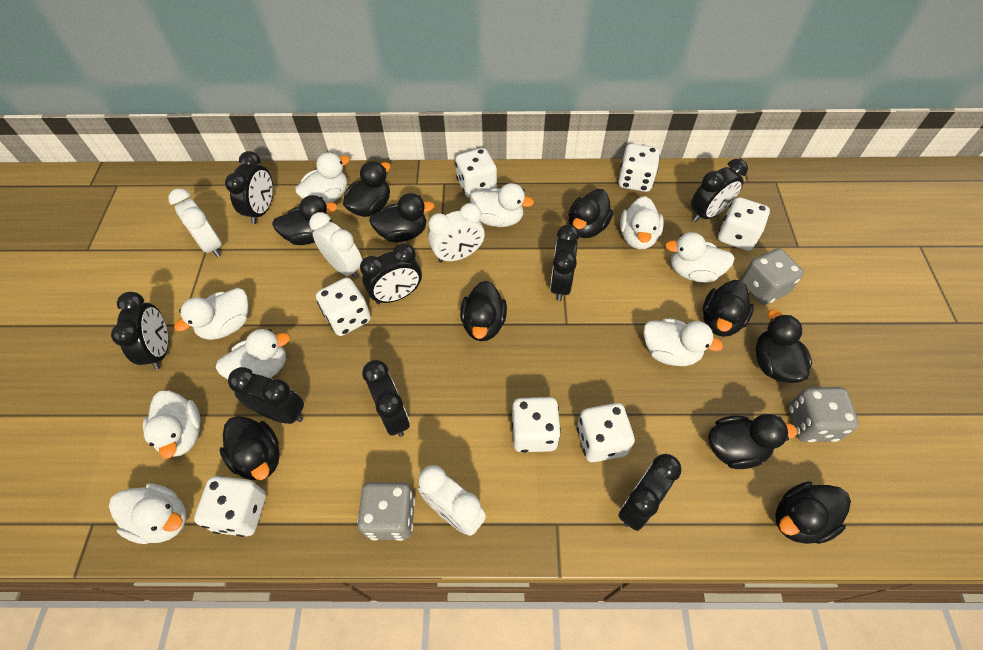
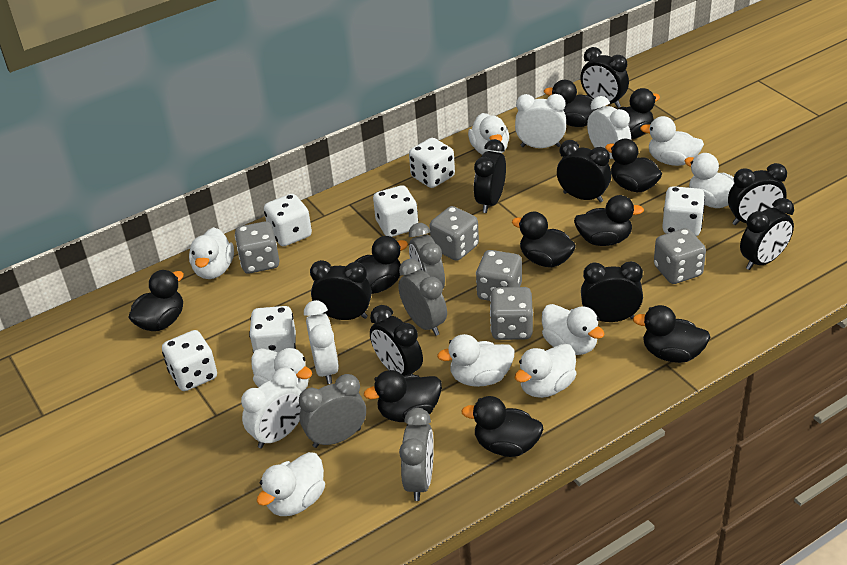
grey clock: 0 -> 4
grey dice: 3 -> 5
white dice: 7 -> 6

